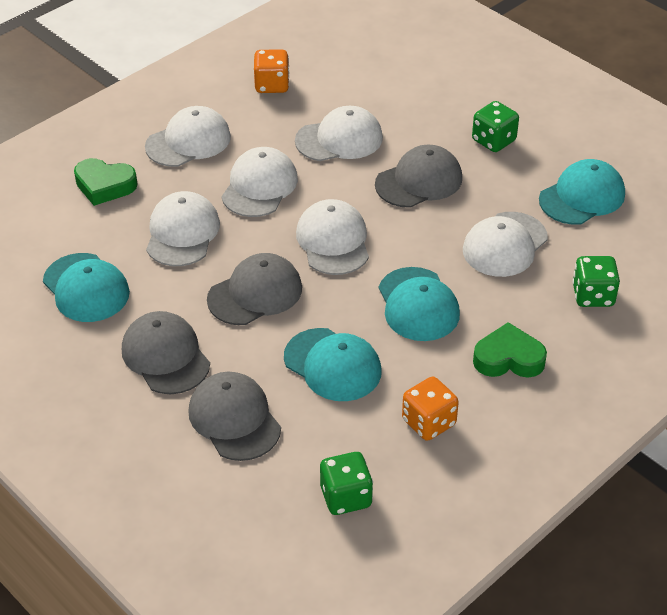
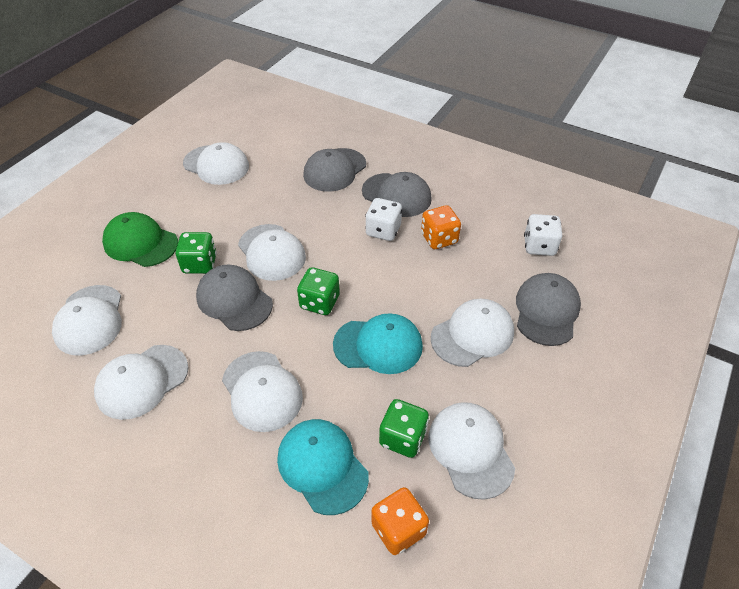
green cap: 0 -> 1
green heart: 2 -> 0
turquoise cap: 4 -> 2
white cap: 6 -> 7
white dice: 0 -> 2

